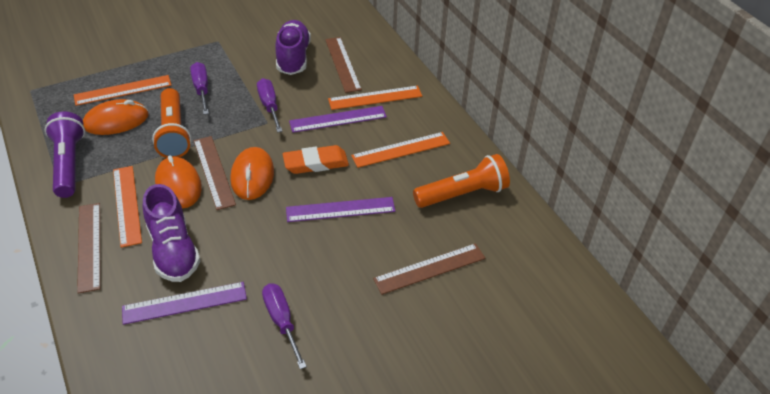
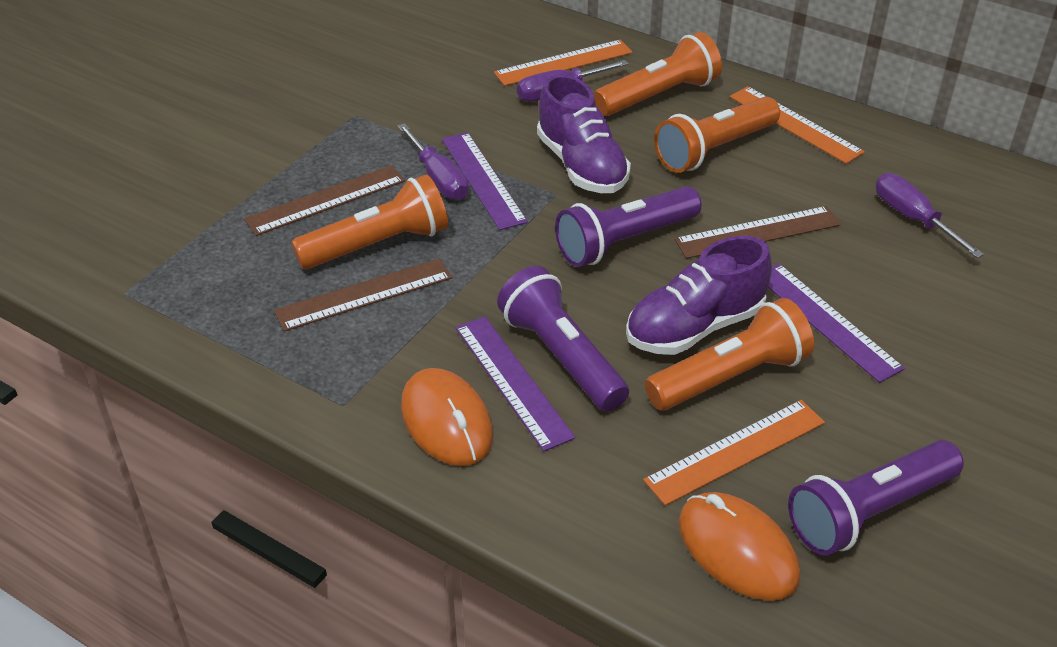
brown ruler: 4 -> 3
orange eraser: 1 -> 0
orange flashlight: 2 -> 4
orange mouse: 3 -> 2
orange ruler: 4 -> 3
purple flashlight: 1 -> 3

